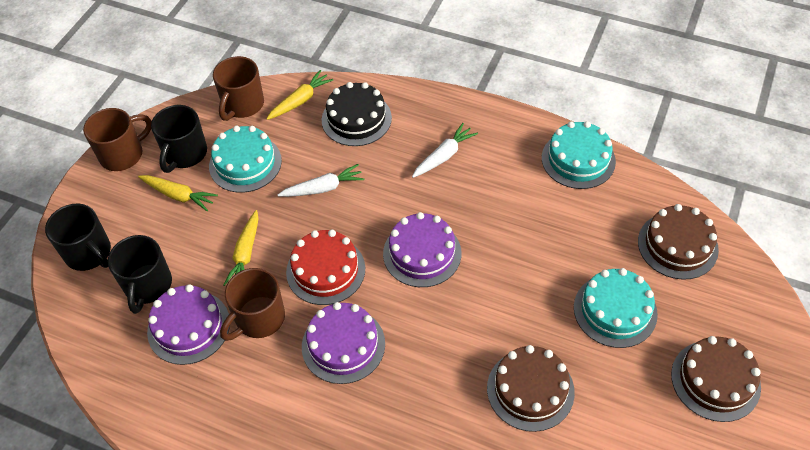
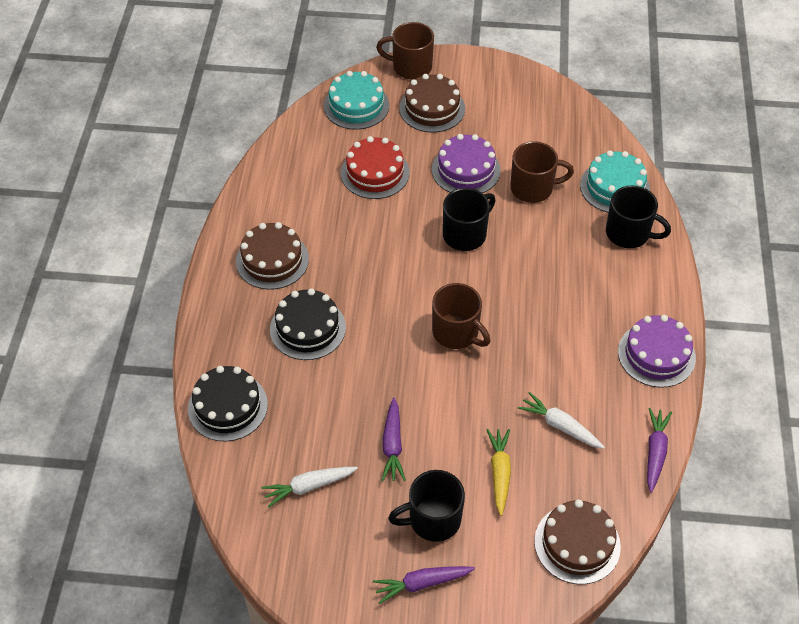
black cake: 1 -> 2
purple cake: 3 -> 2
purple carrot: 0 -> 3
turquoise cake: 3 -> 2
yellow carrot: 3 -> 1

